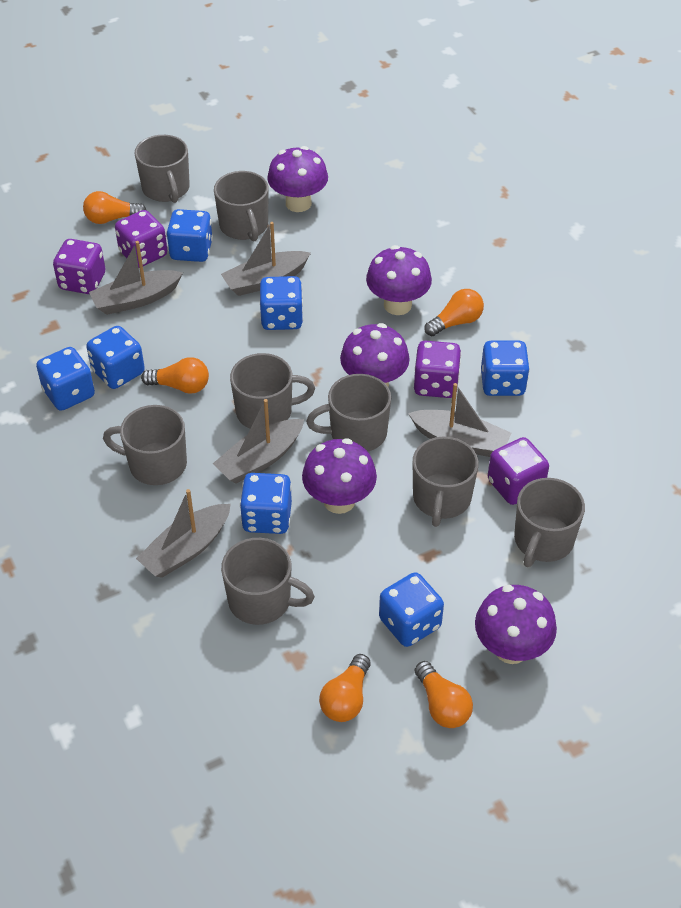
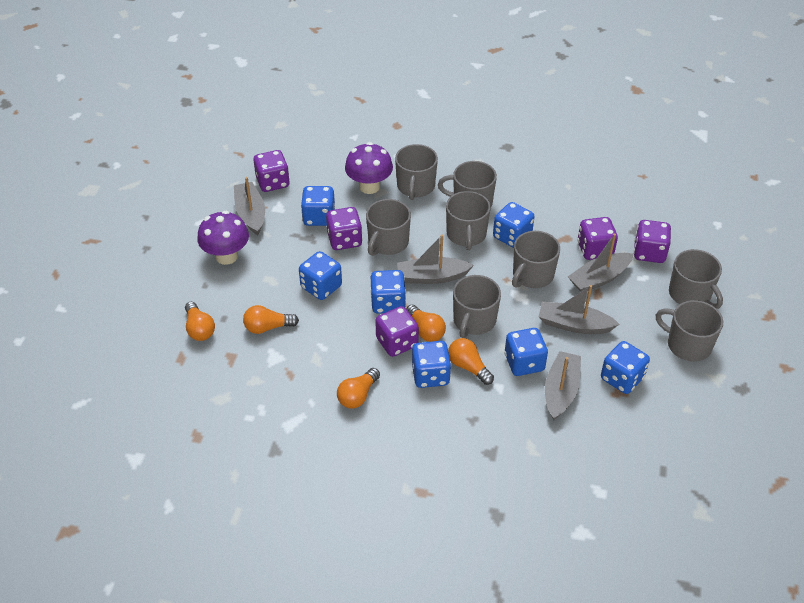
purple dice: 4 -> 5
purple mushroom: 5 -> 2

